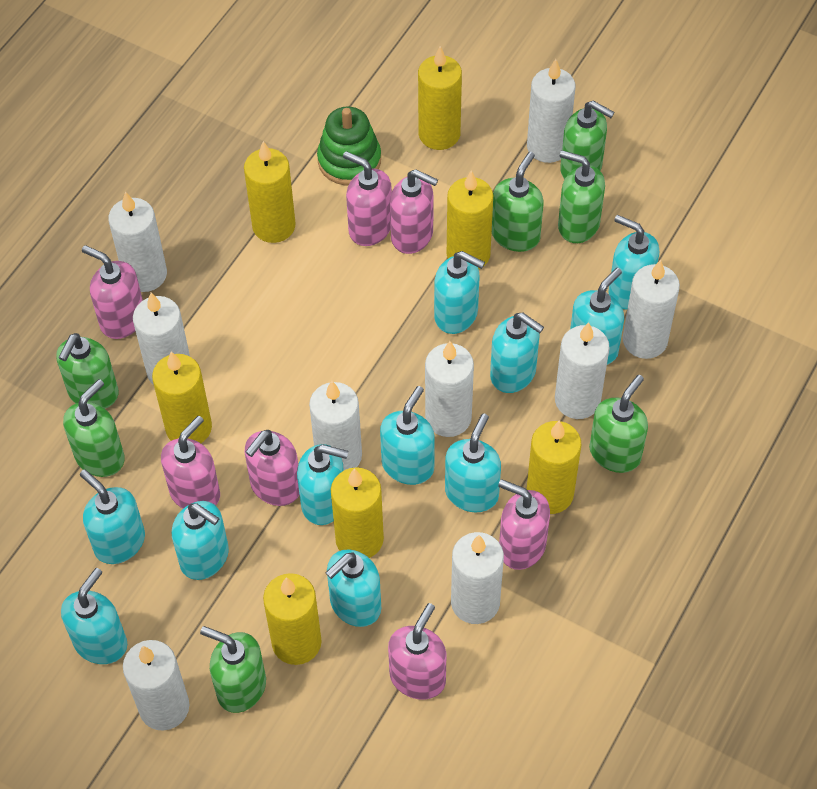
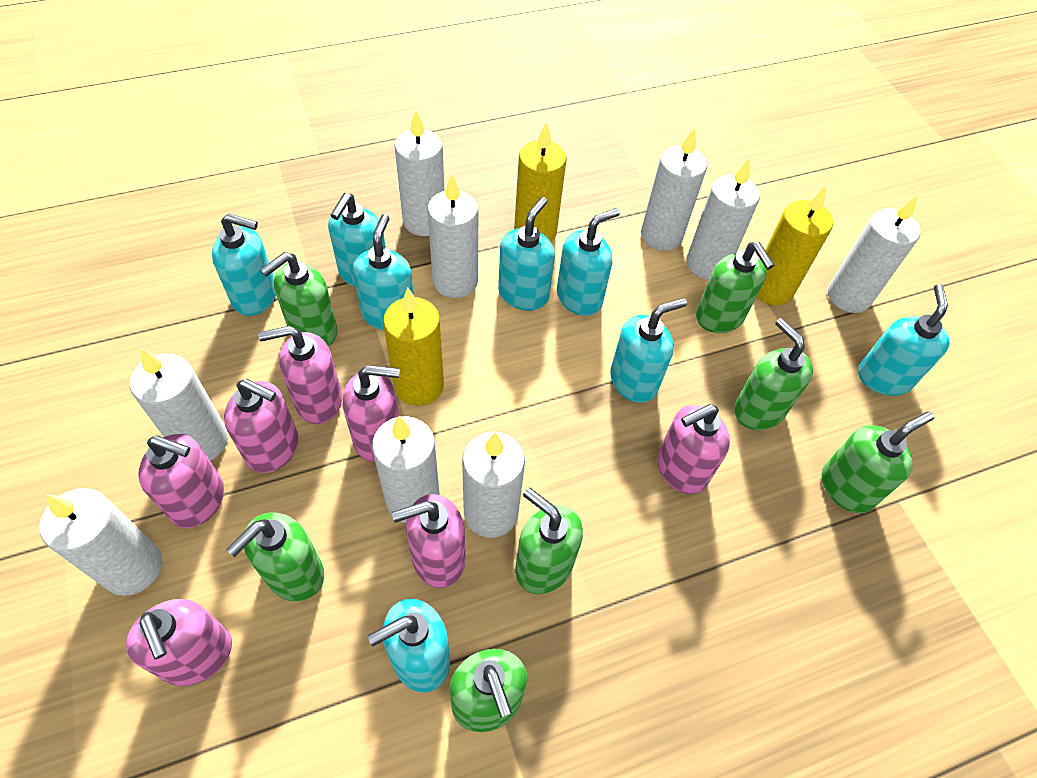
green stacking toy: 1 -> 0
turquoise soap dispenser: 11 -> 8
yellow candle: 7 -> 3

